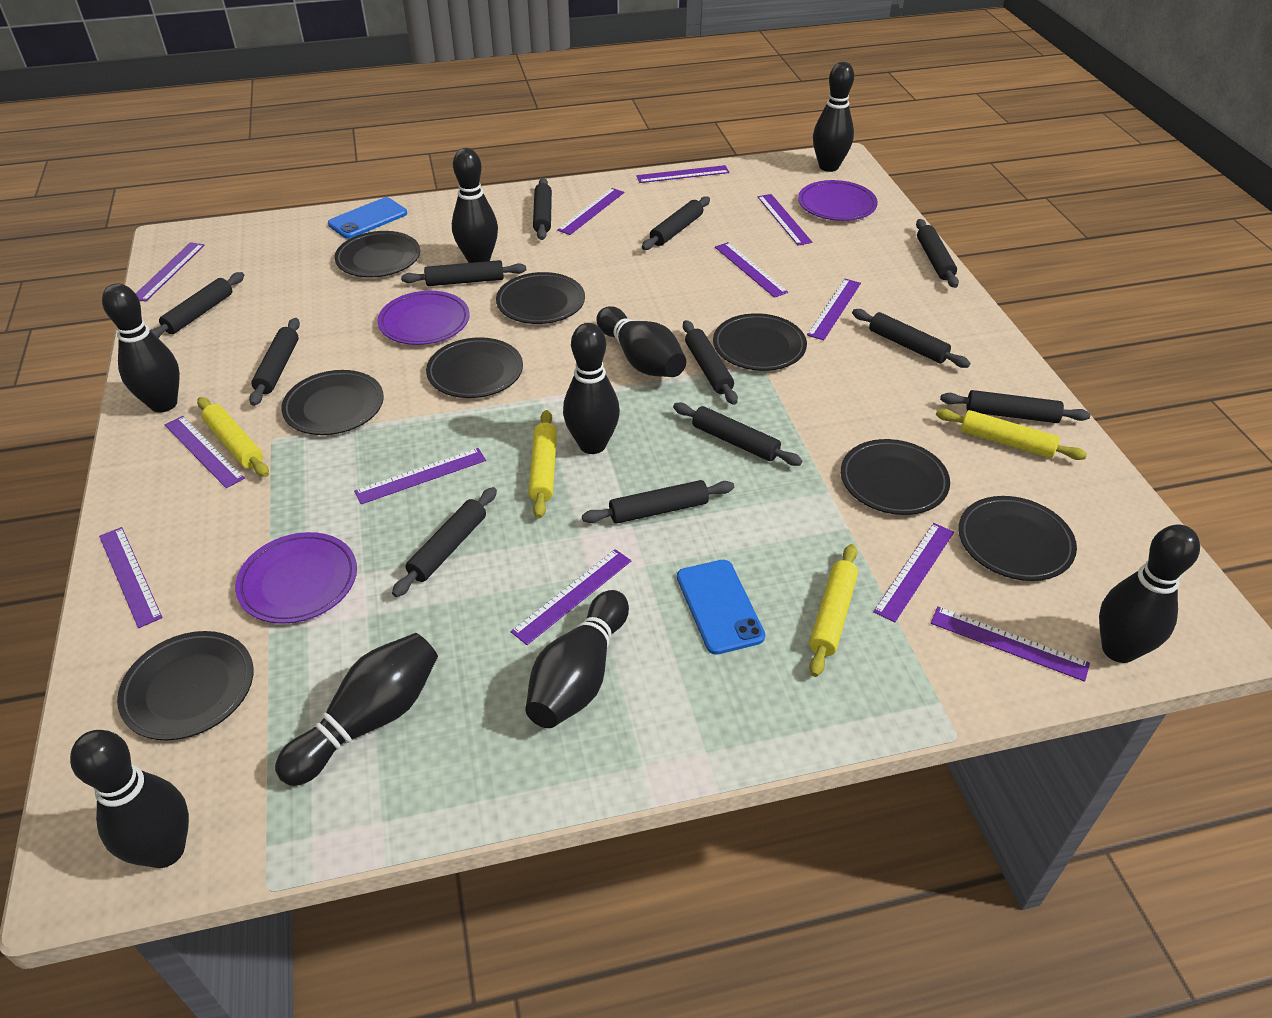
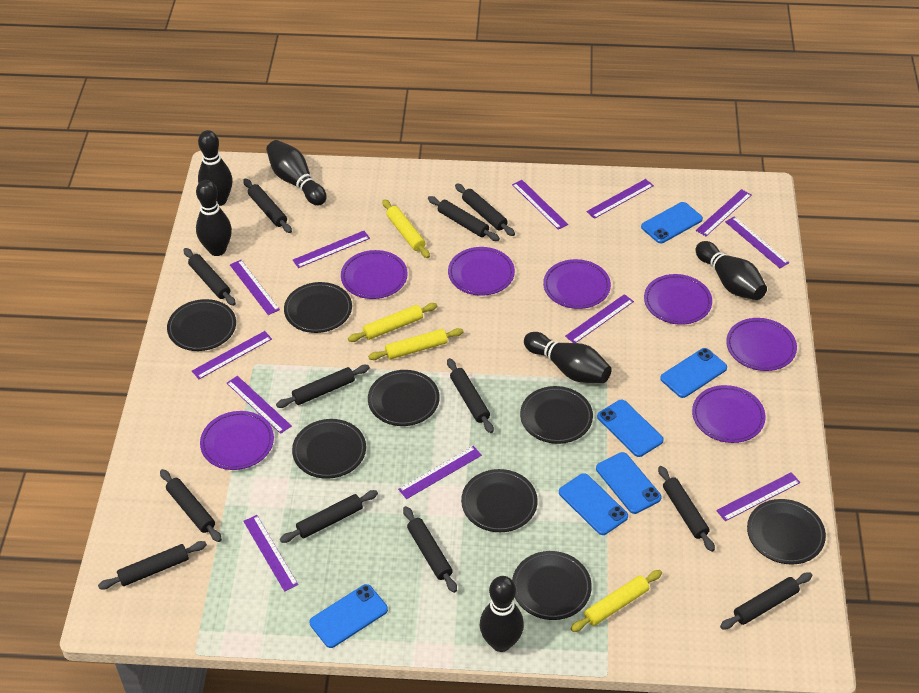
black bowling pin: 9 -> 6
blue phone: 2 -> 6
purple plate: 3 -> 7

